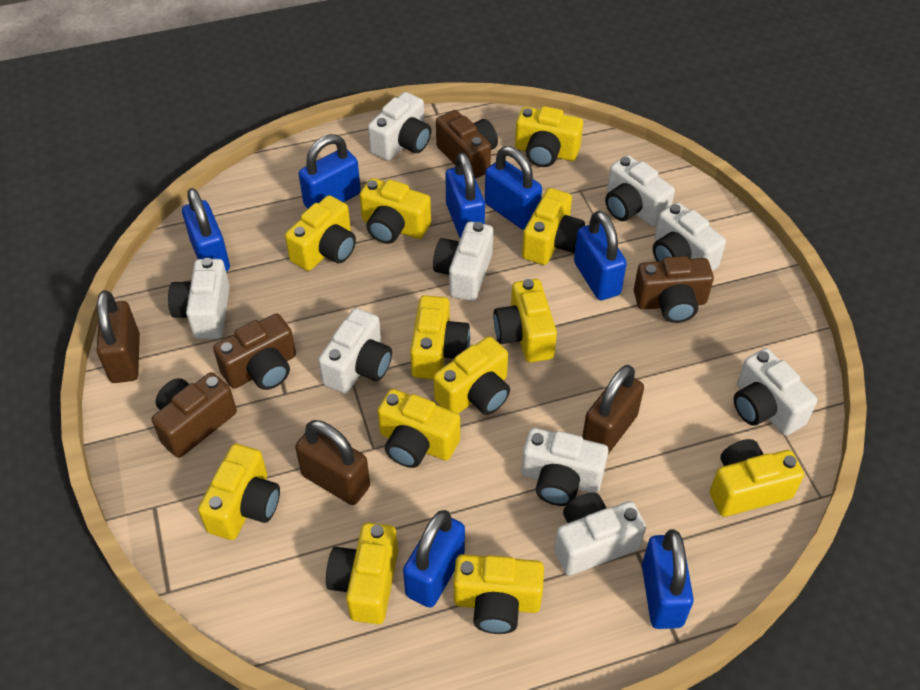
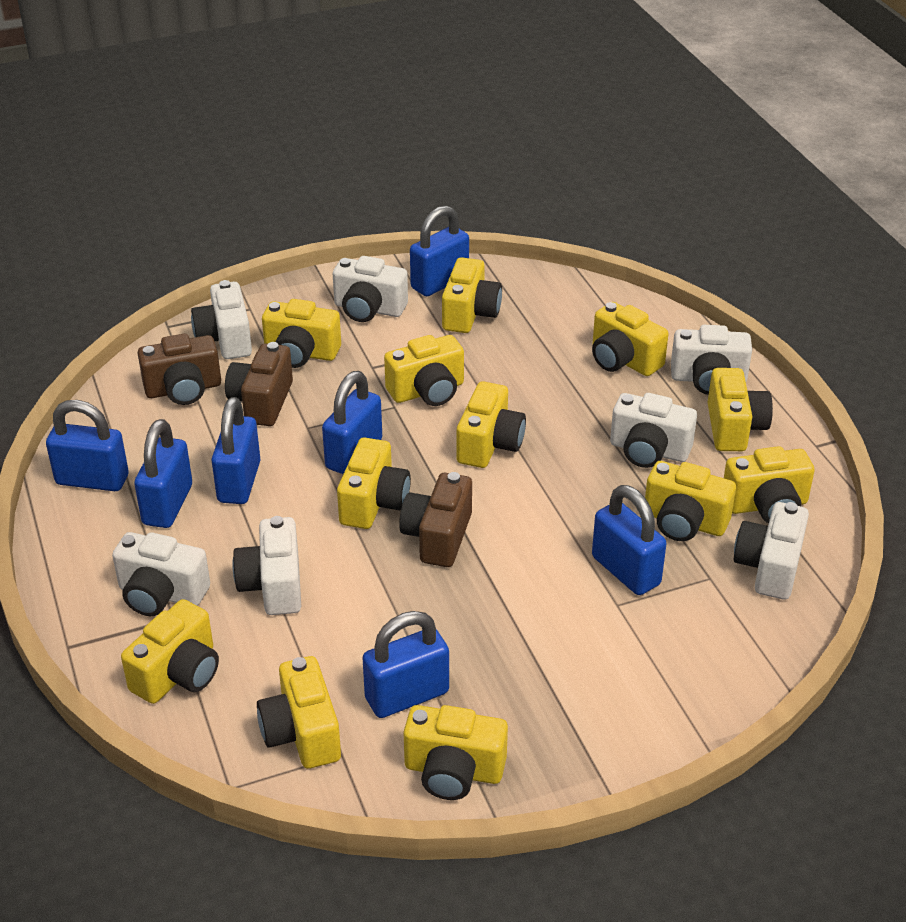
brown camera: 4 -> 3
brown padlock: 3 -> 0
white camera: 9 -> 7

